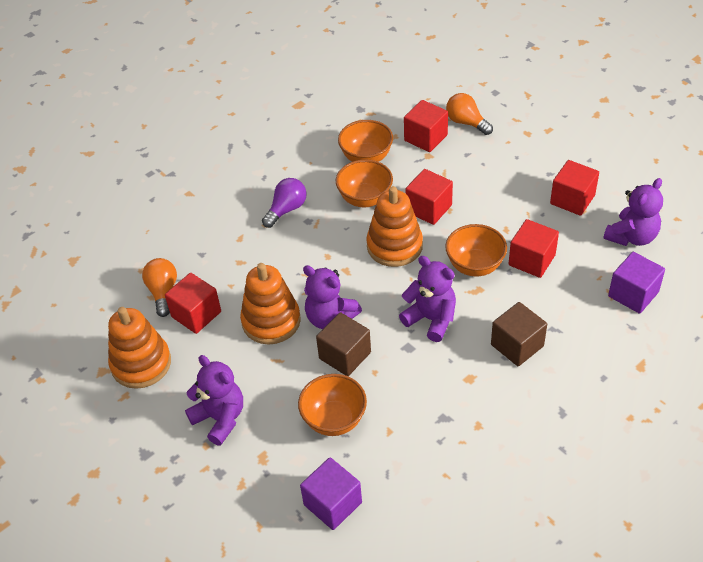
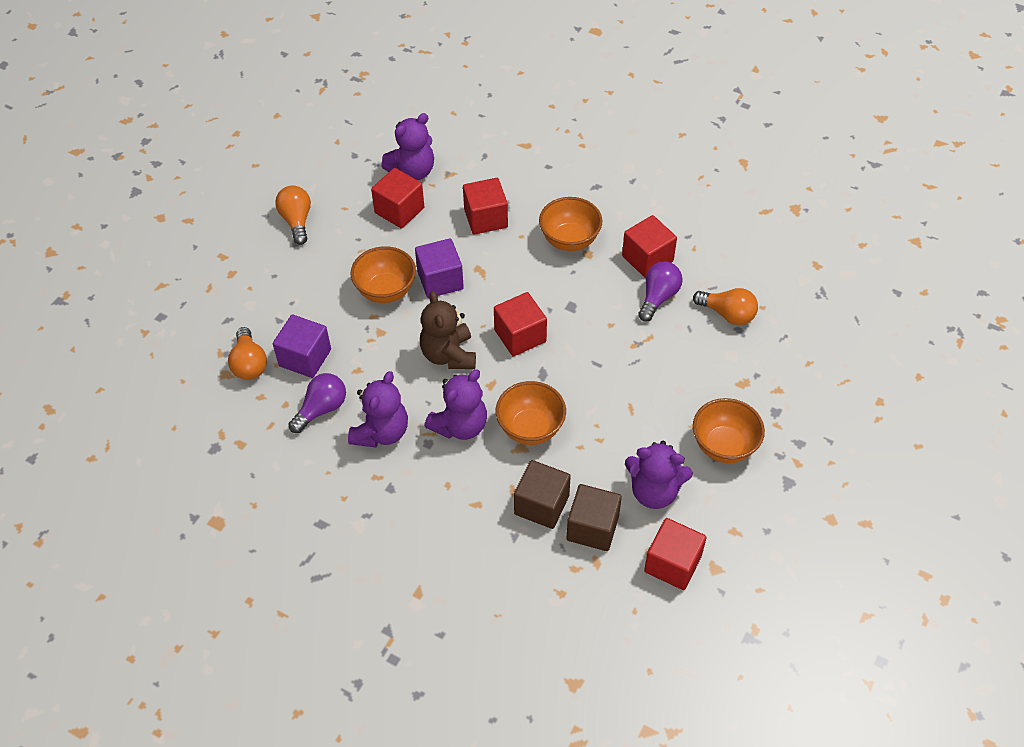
brown teddy bear: 0 -> 1
orange light bulb: 2 -> 3
orange stacking toy: 3 -> 0
purple light bulb: 1 -> 2

